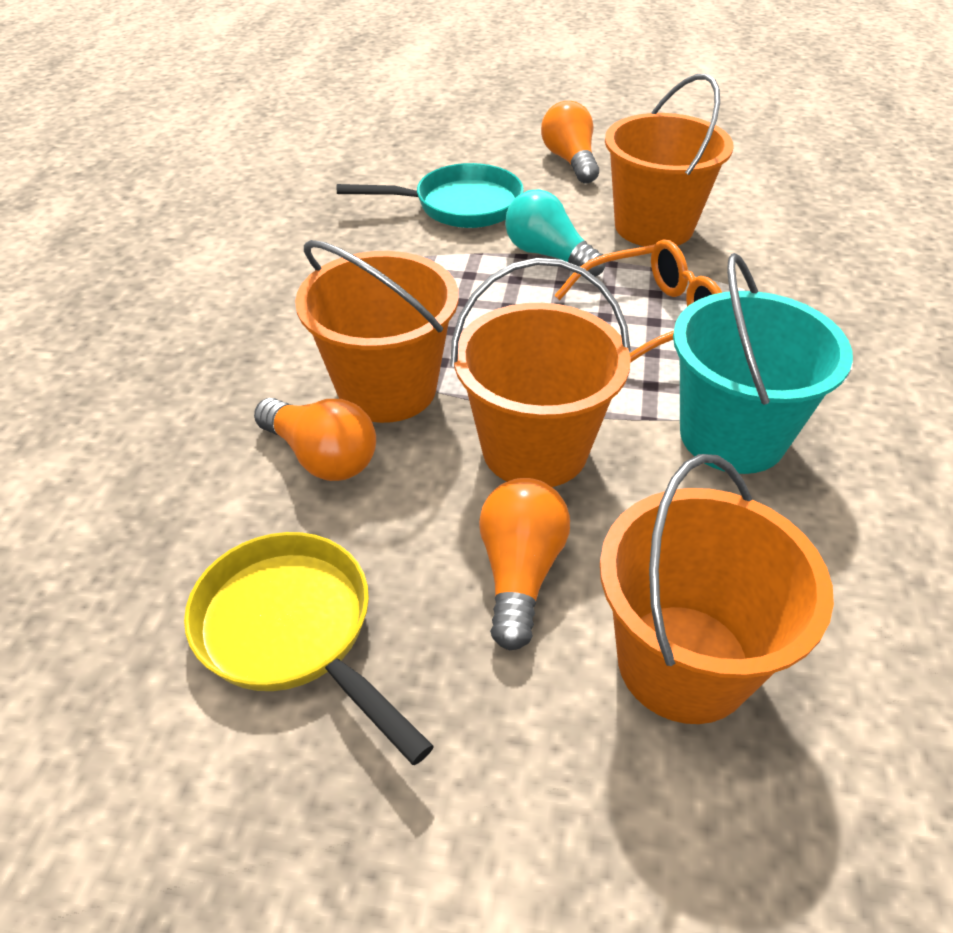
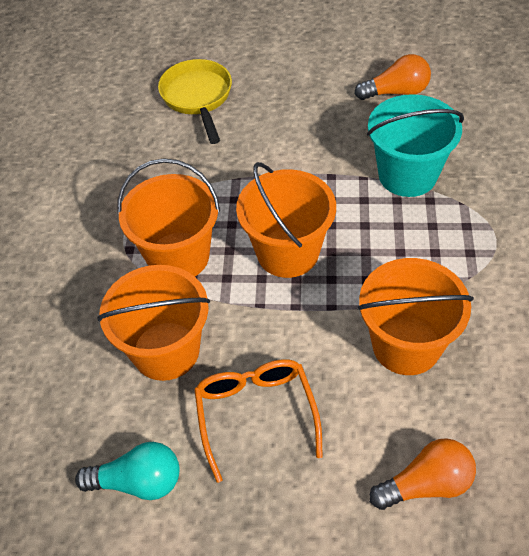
orange light bulb: 3 -> 2
turquoise pan: 1 -> 0

